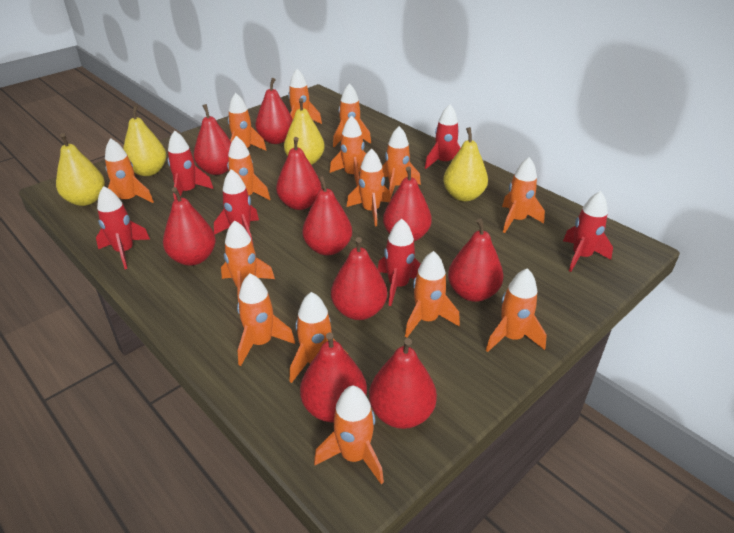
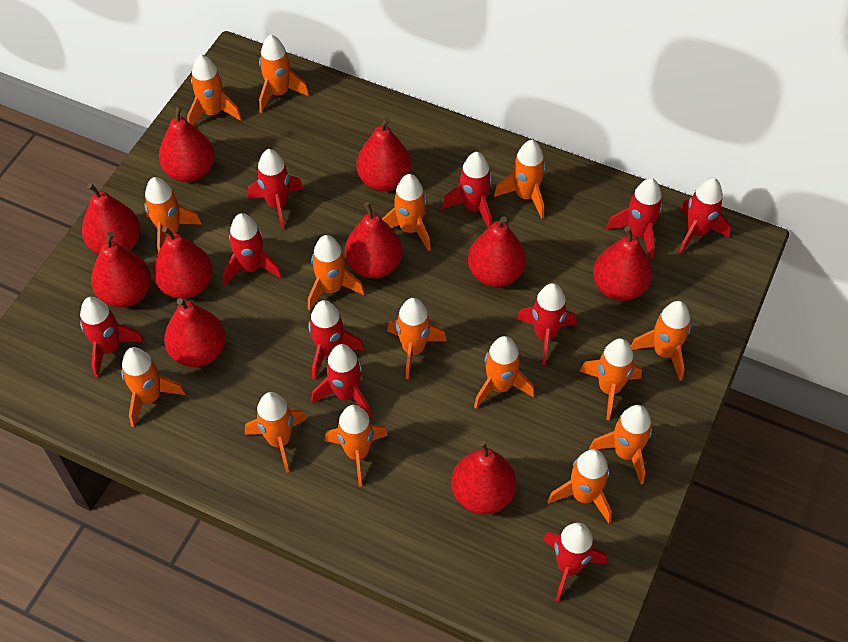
red rocket: 6 -> 10
yellow pear: 4 -> 0

